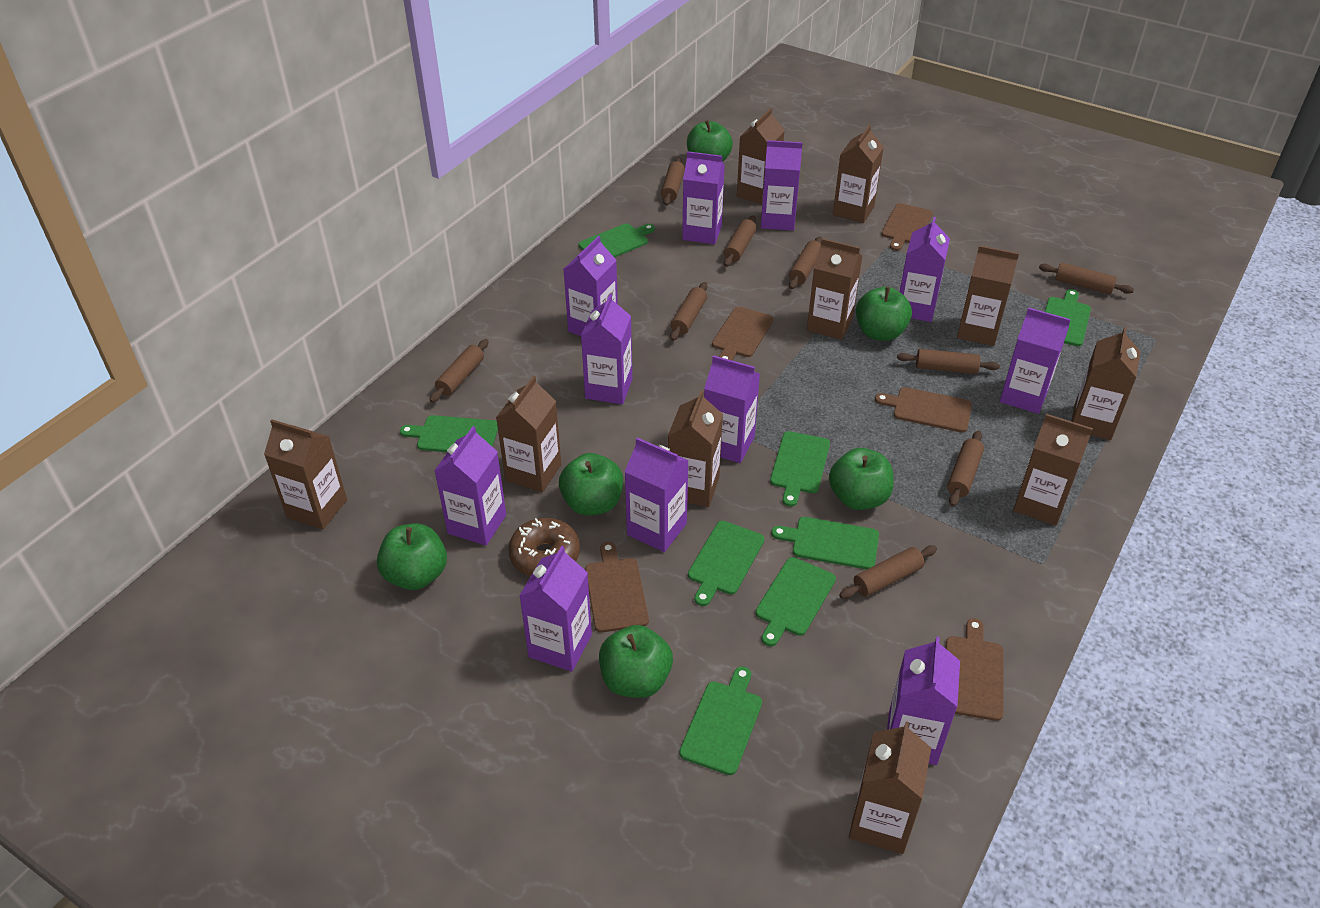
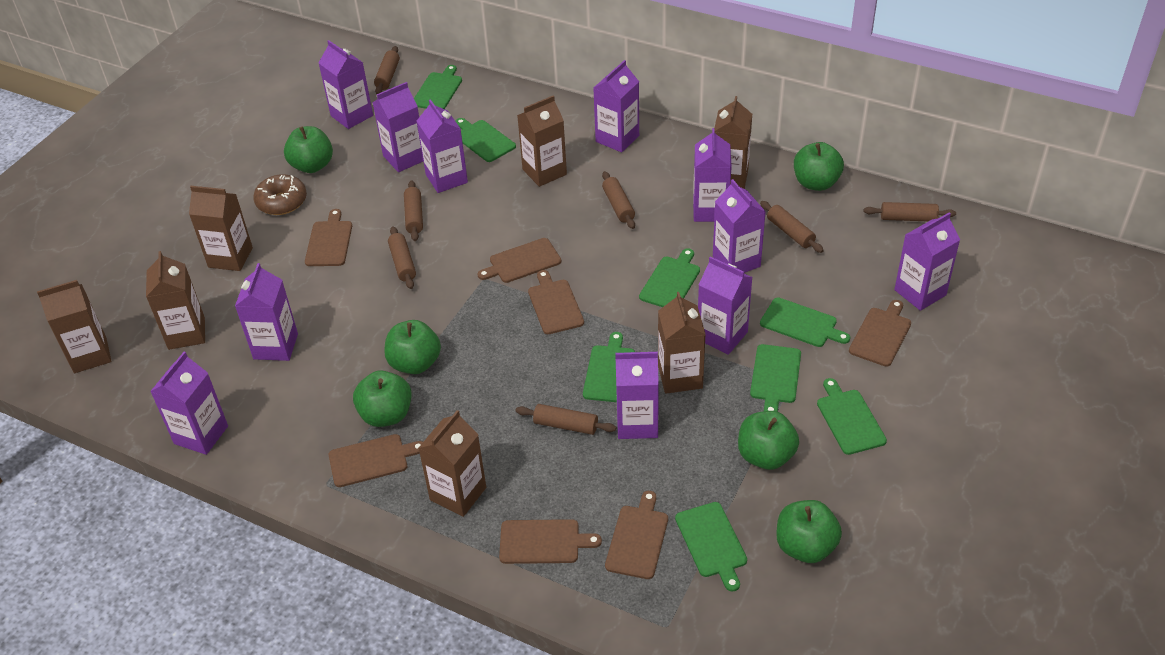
brown carton: 10 -> 7
brown cutting board: 5 -> 7
brown rolling pin: 9 -> 7

